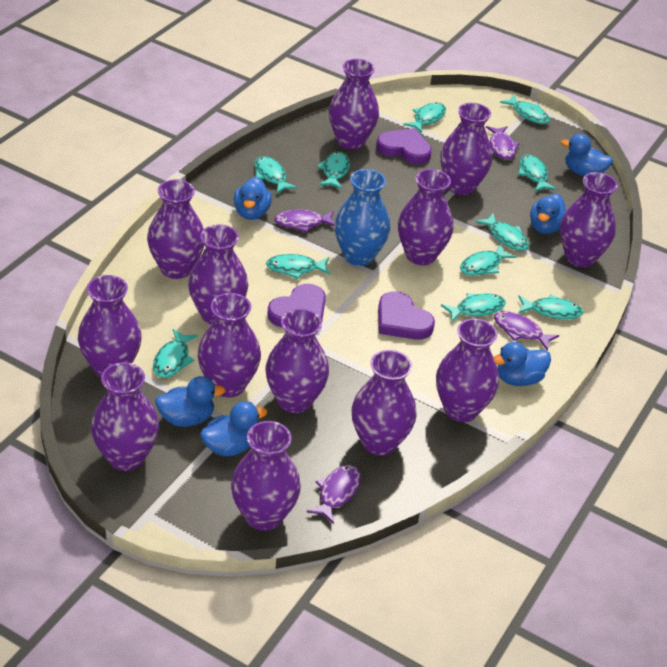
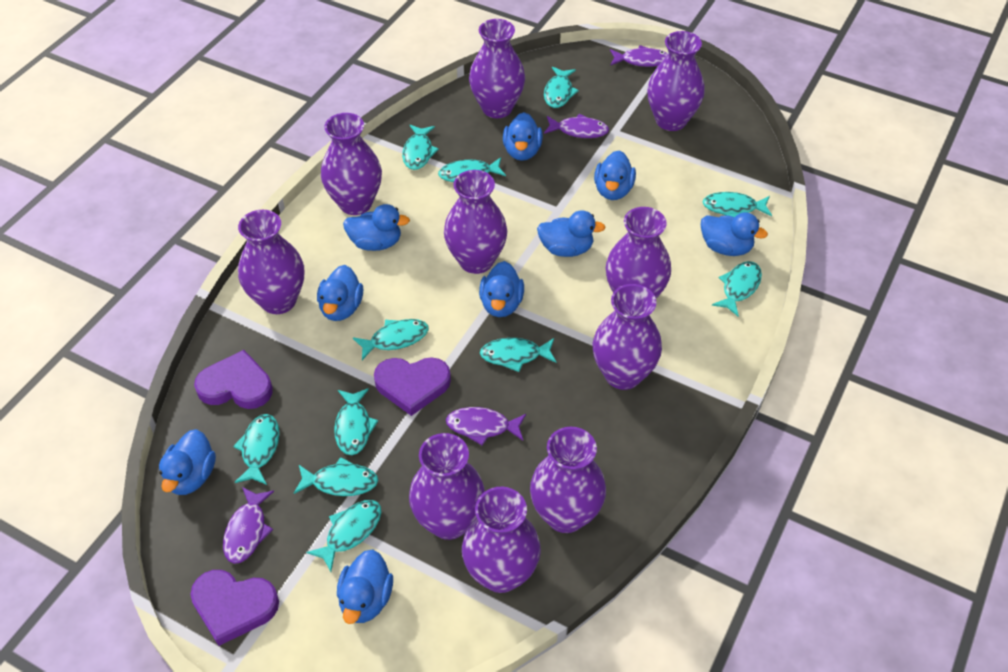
blue duck: 6 -> 9
blue vase: 1 -> 0
purple vase: 13 -> 10

